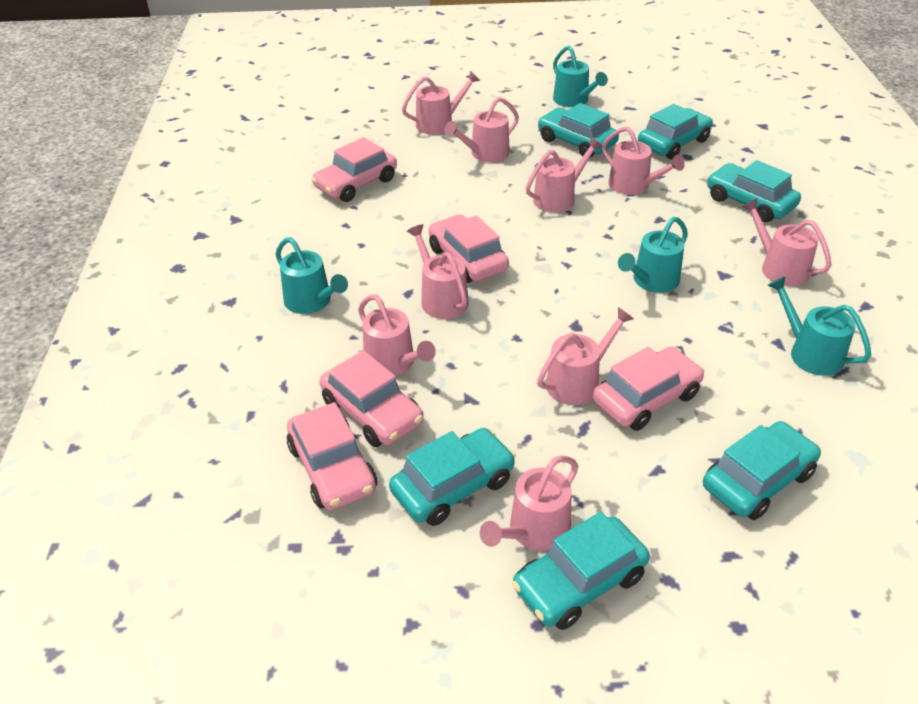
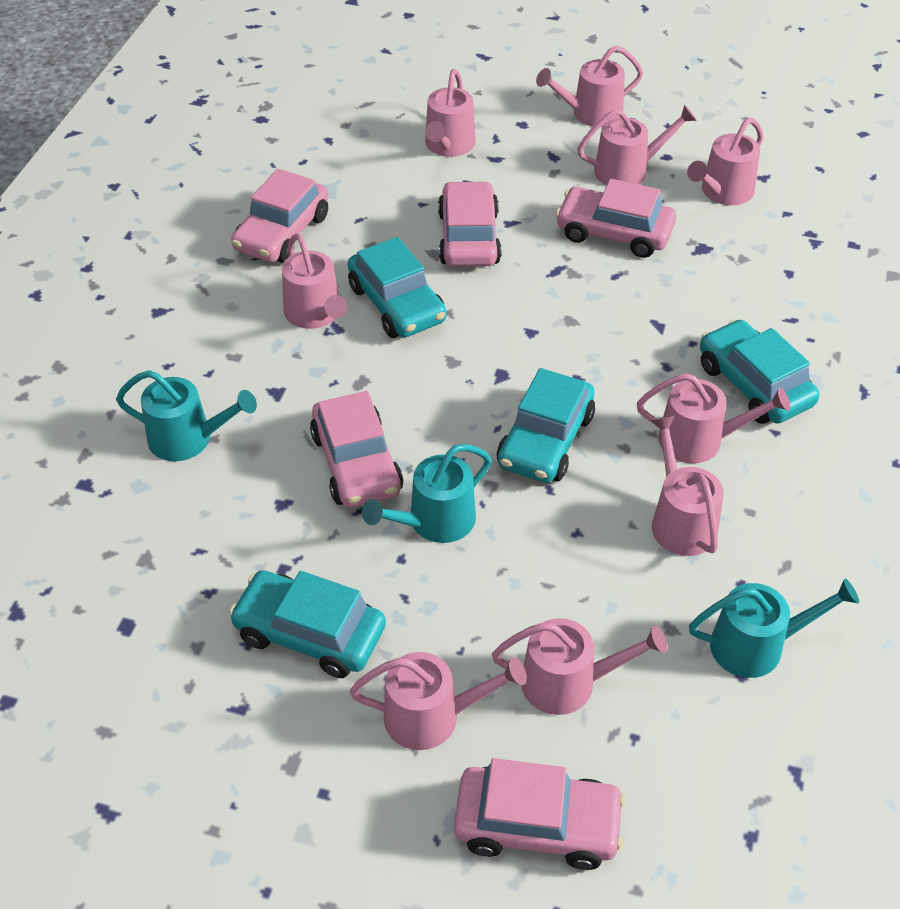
turquoise car: 6 -> 4
turquoise watering can: 4 -> 3

